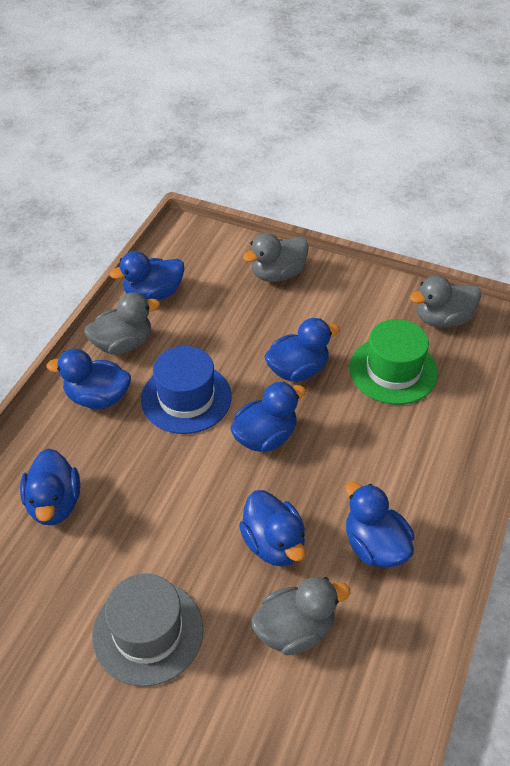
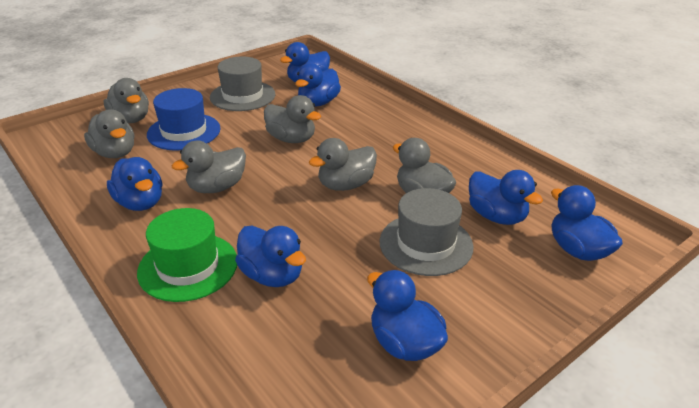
grey duck: 4 -> 6
grey hat: 1 -> 2

